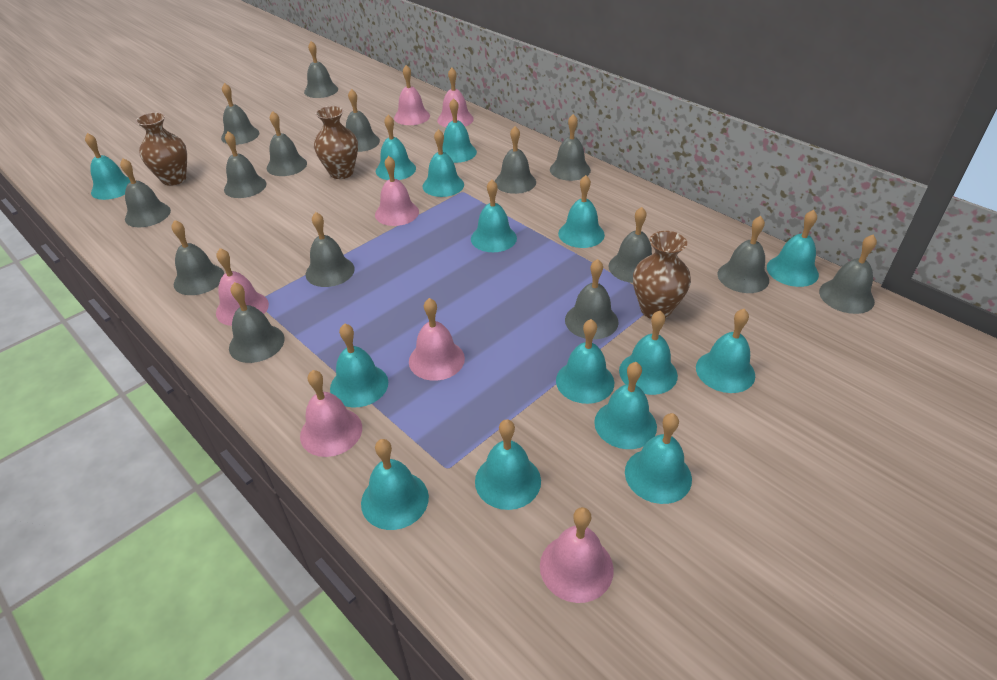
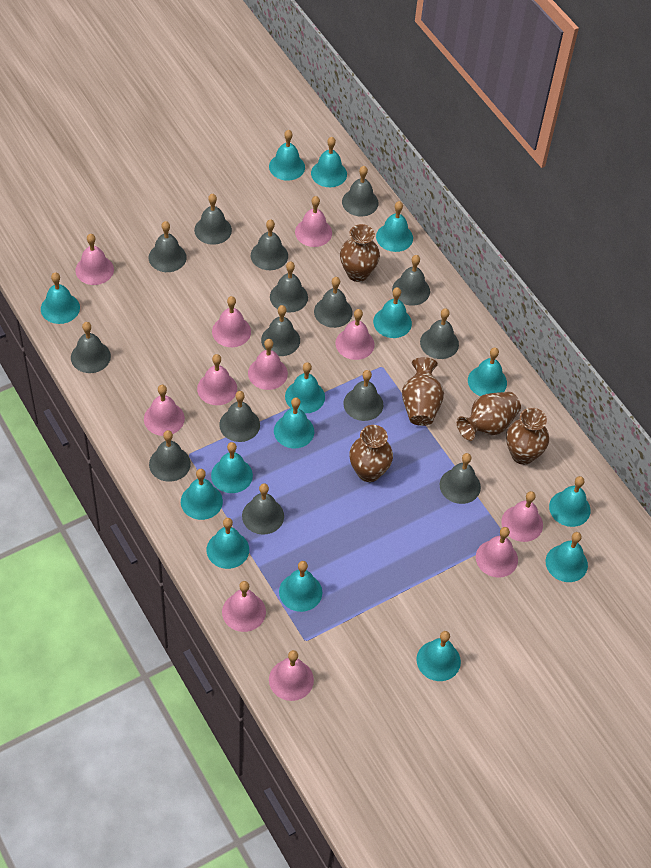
brown vase: 3 -> 5
pink bell: 7 -> 11

